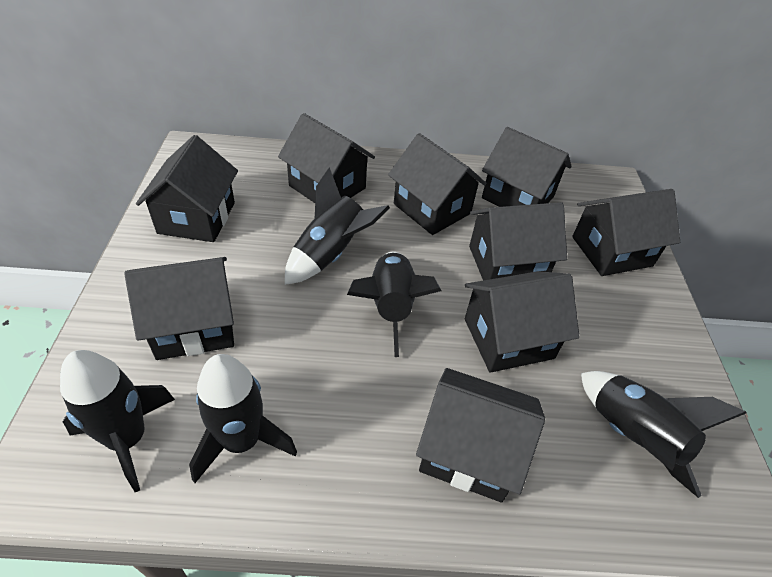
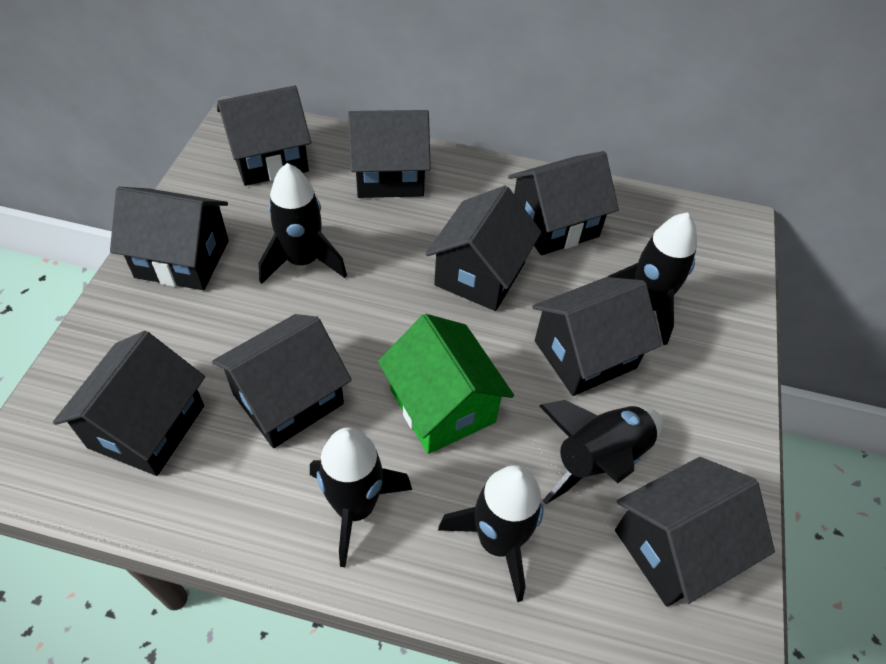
green house: 0 -> 1

